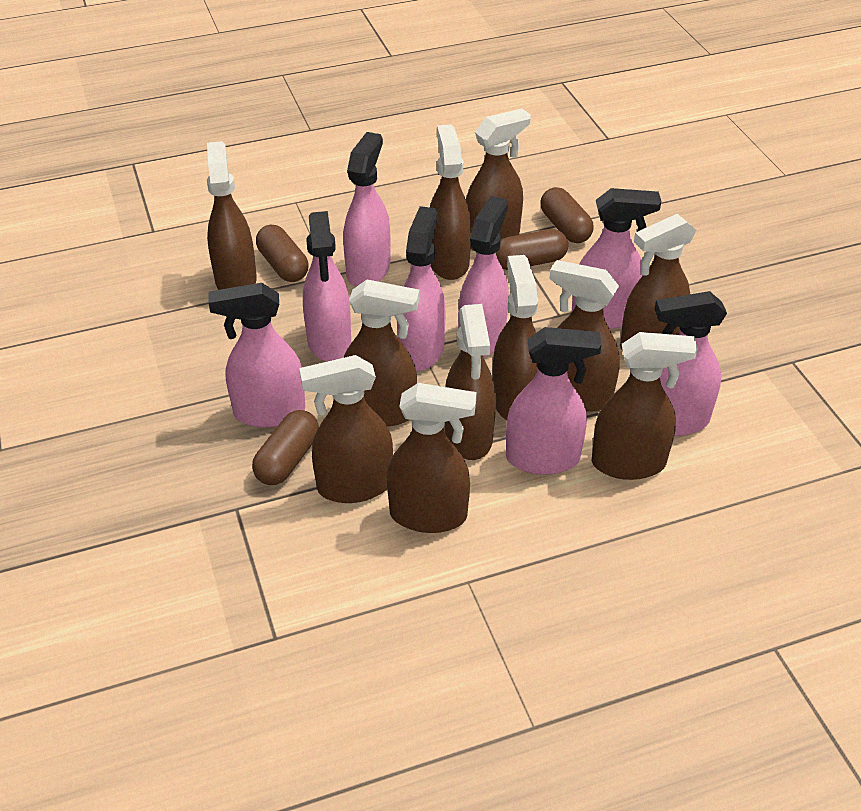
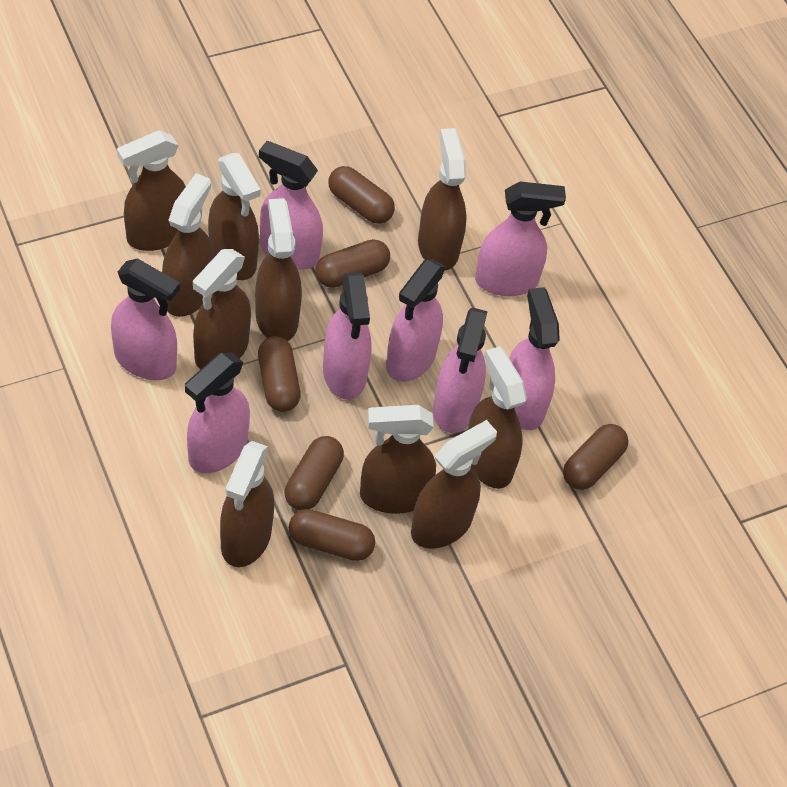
brown capsule: 4 -> 6
brown spray bottle: 11 -> 10

